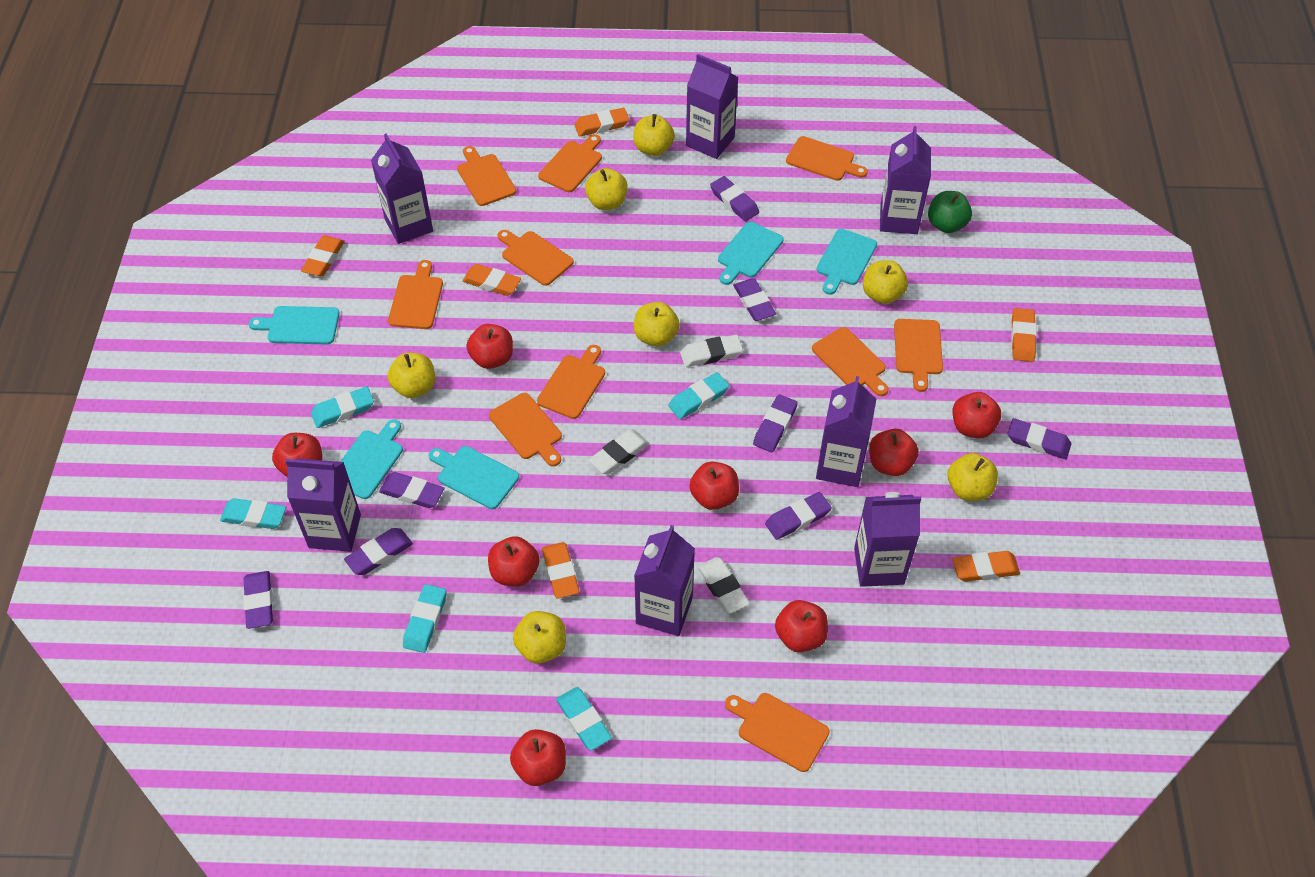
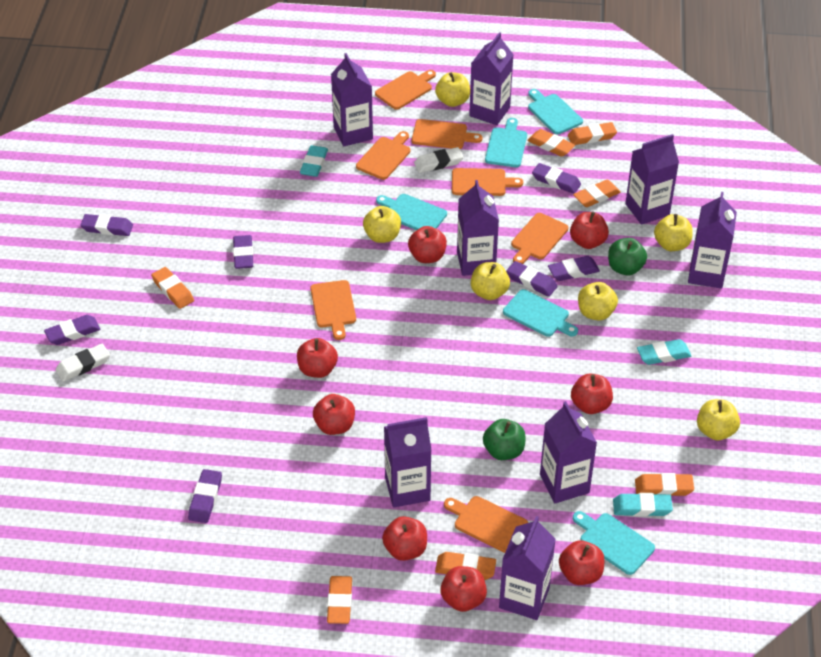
green apple: 1 -> 2
orange cutting board: 10 -> 7
orange eraser: 6 -> 7
purple carton: 7 -> 8
purple eraser: 8 -> 7
turquoise eraser: 5 -> 3
white eraser: 3 -> 2
yellow apple: 7 -> 6

